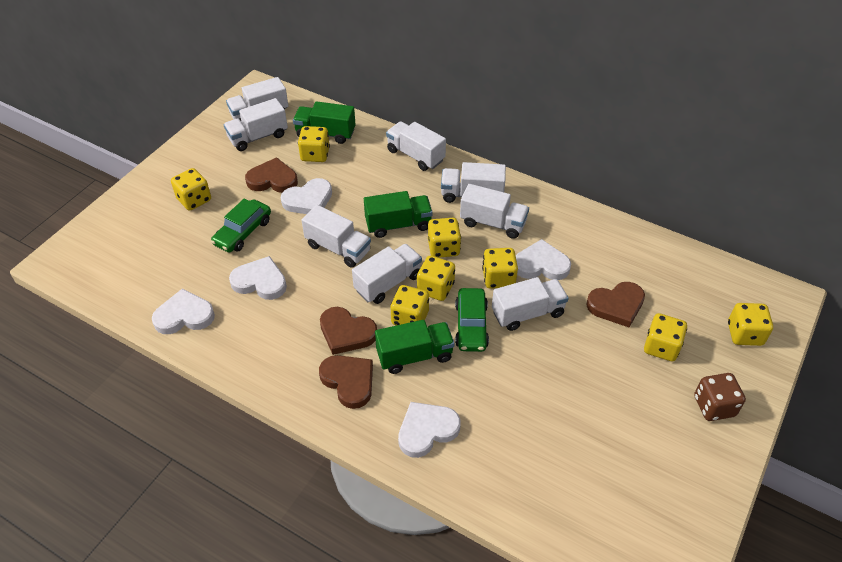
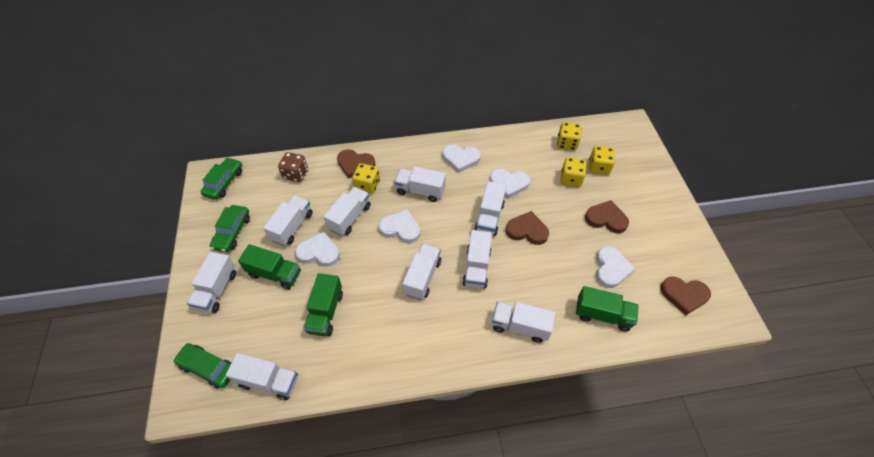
green car: 2 -> 3
white truck: 8 -> 9
yellow dice: 8 -> 4

